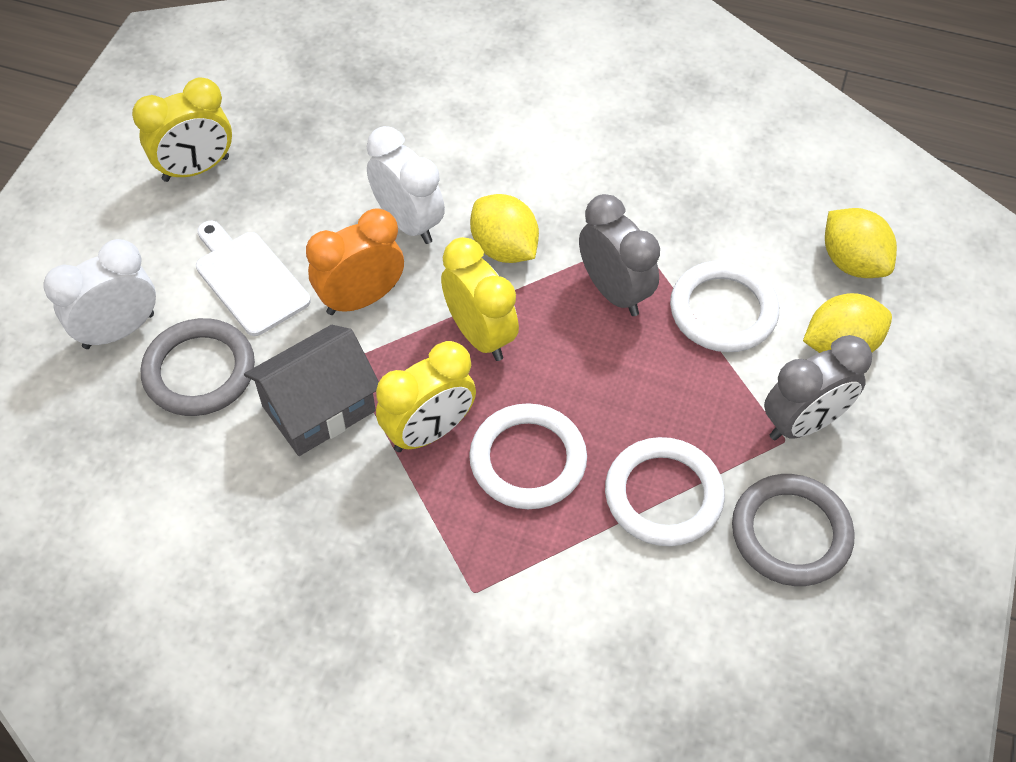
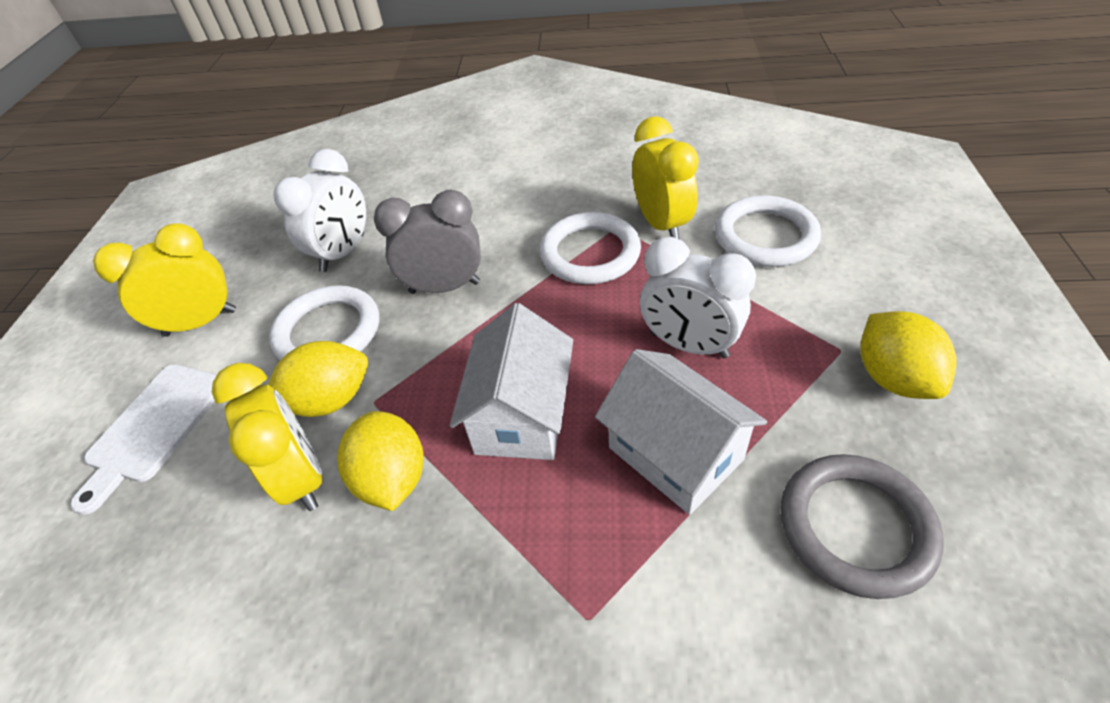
grey clock: 2 -> 1
grey house: 1 -> 0
grey ring: 2 -> 1
orange clock: 1 -> 0
white house: 0 -> 2

